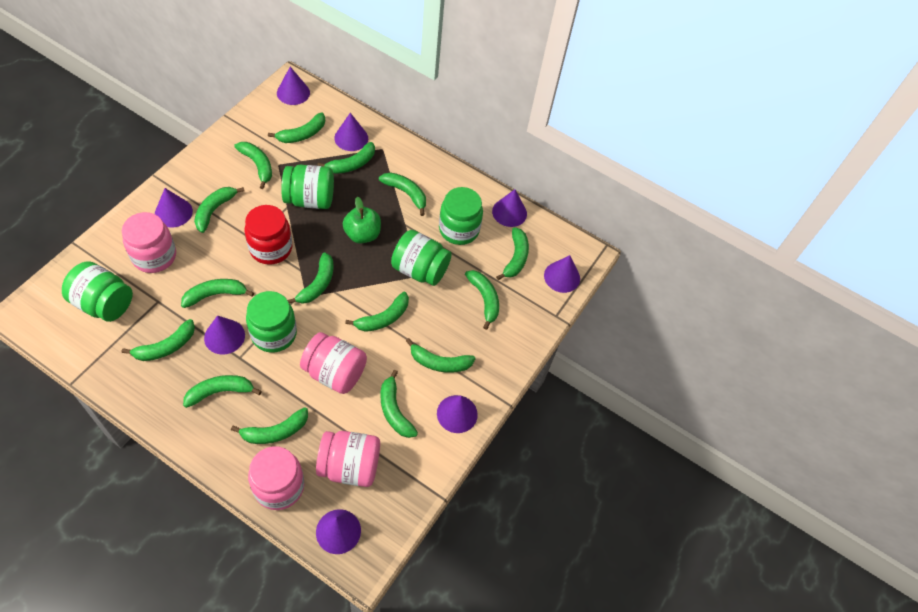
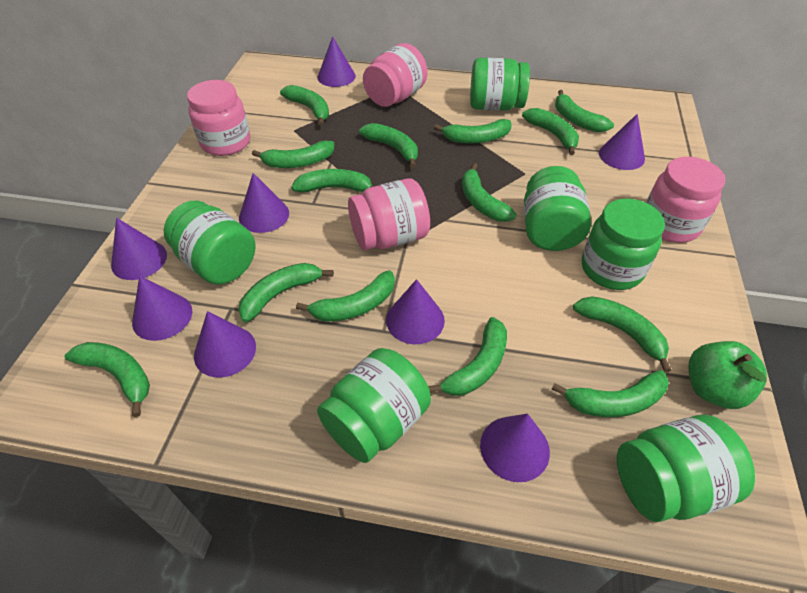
green banana: 15 -> 14
green jar: 5 -> 6
red jar: 1 -> 0

